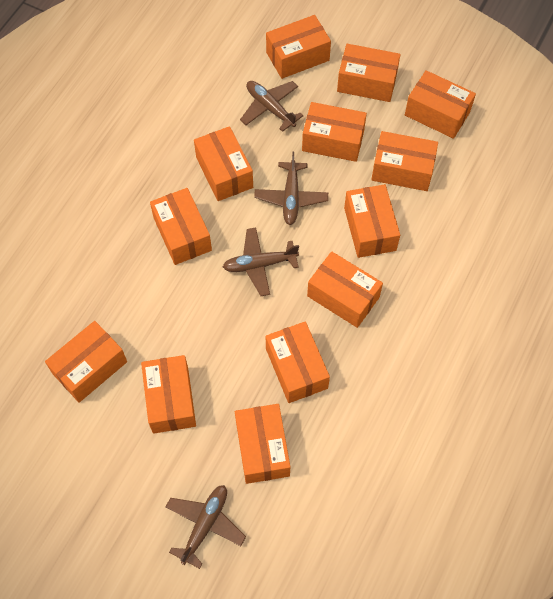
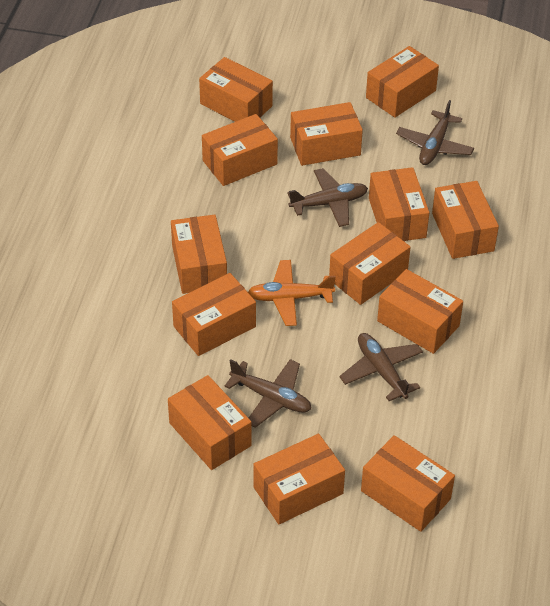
orange plane: 0 -> 1

